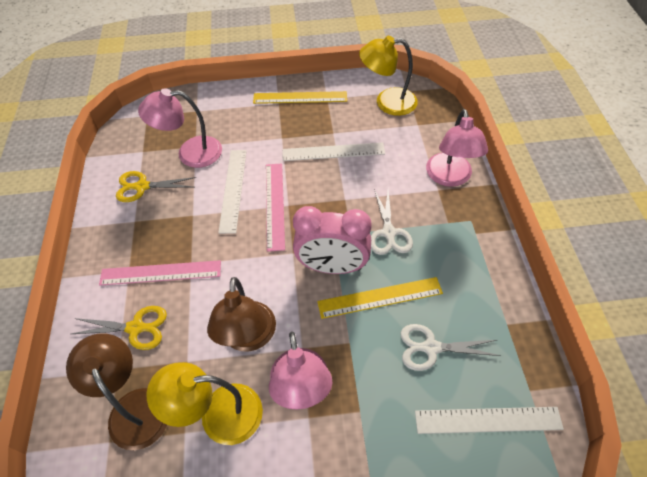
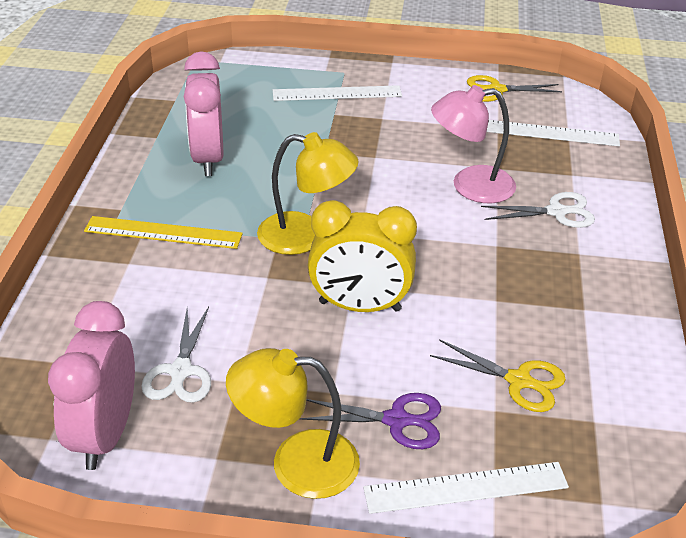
brown lamp: 2 -> 0
pink clock: 1 -> 2
pink lamp: 3 -> 1
pink ruler: 2 -> 0
purple scissors: 0 -> 1
yellow clock: 0 -> 1
yellow ruler: 2 -> 1

